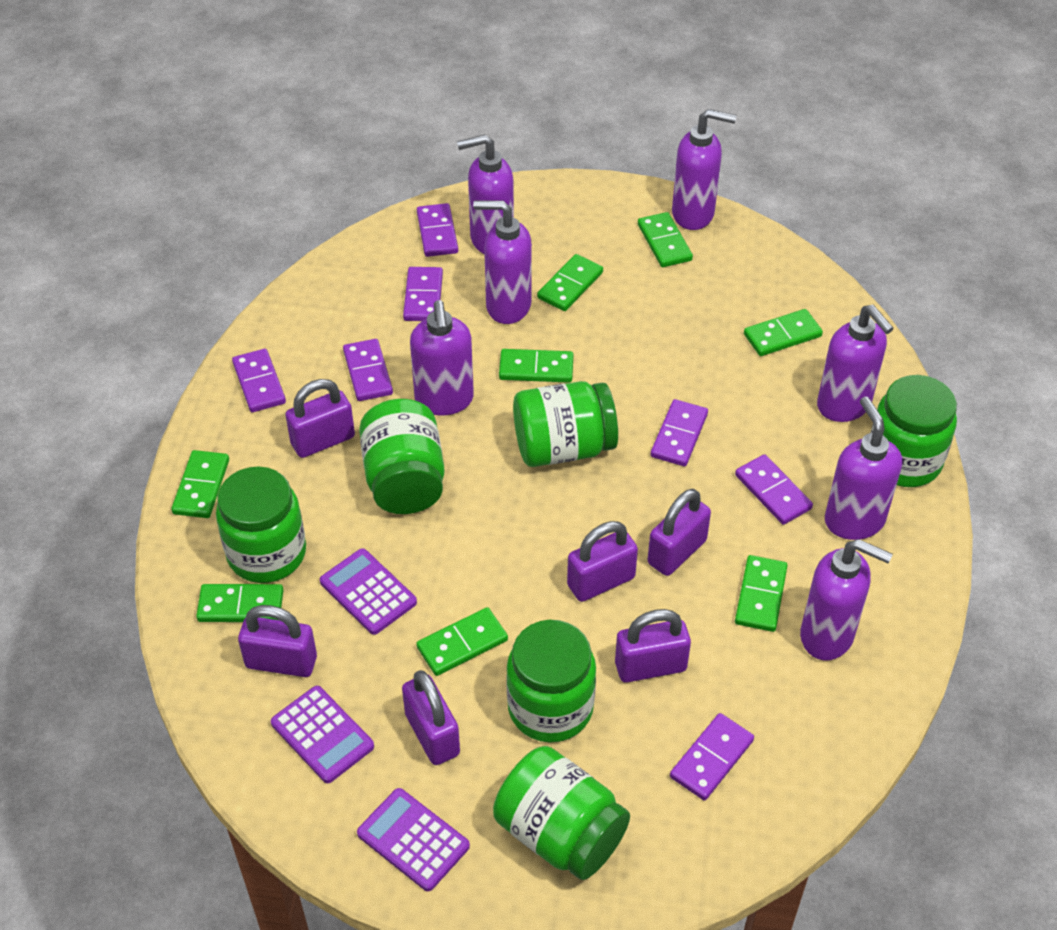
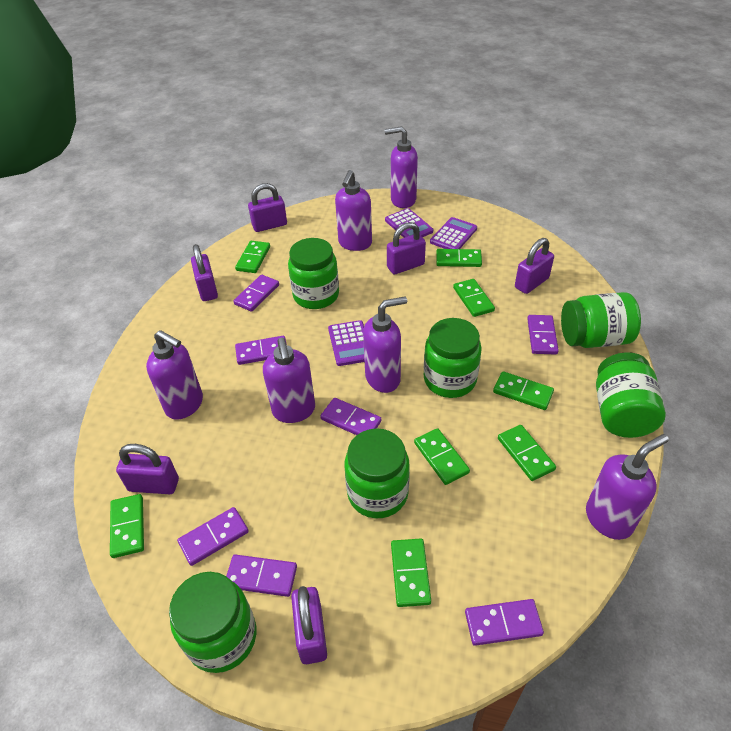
purple soap dispenser: 7 -> 6

